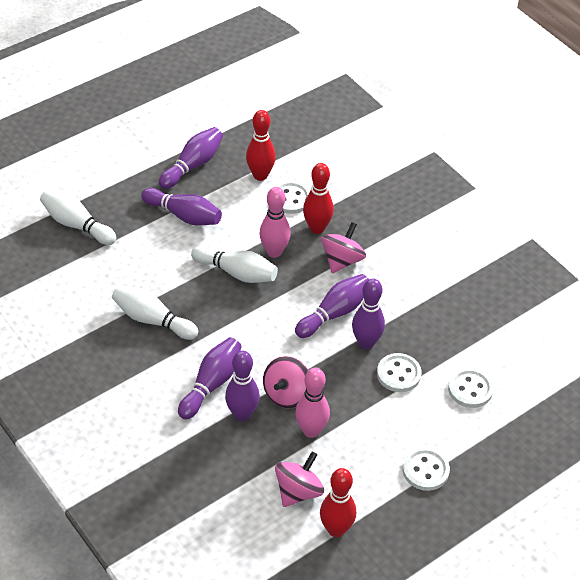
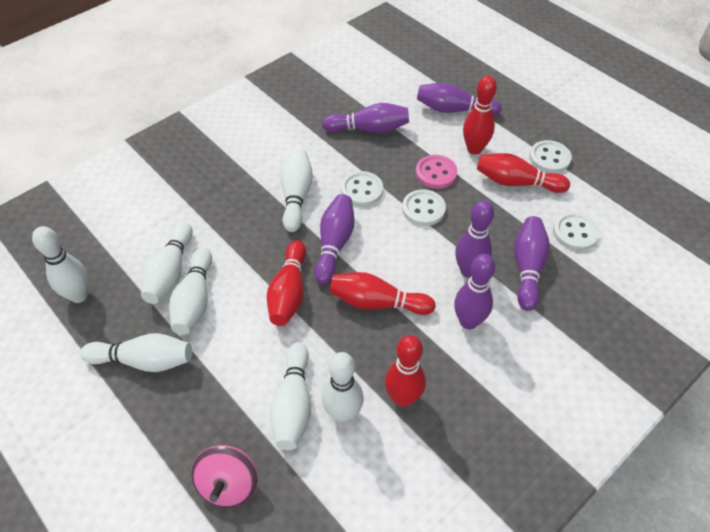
pink bowling pin: 2 -> 0
pink button: 0 -> 1
pink spinning top: 3 -> 1
red bowling pin: 3 -> 5
white bowling pin: 3 -> 7

